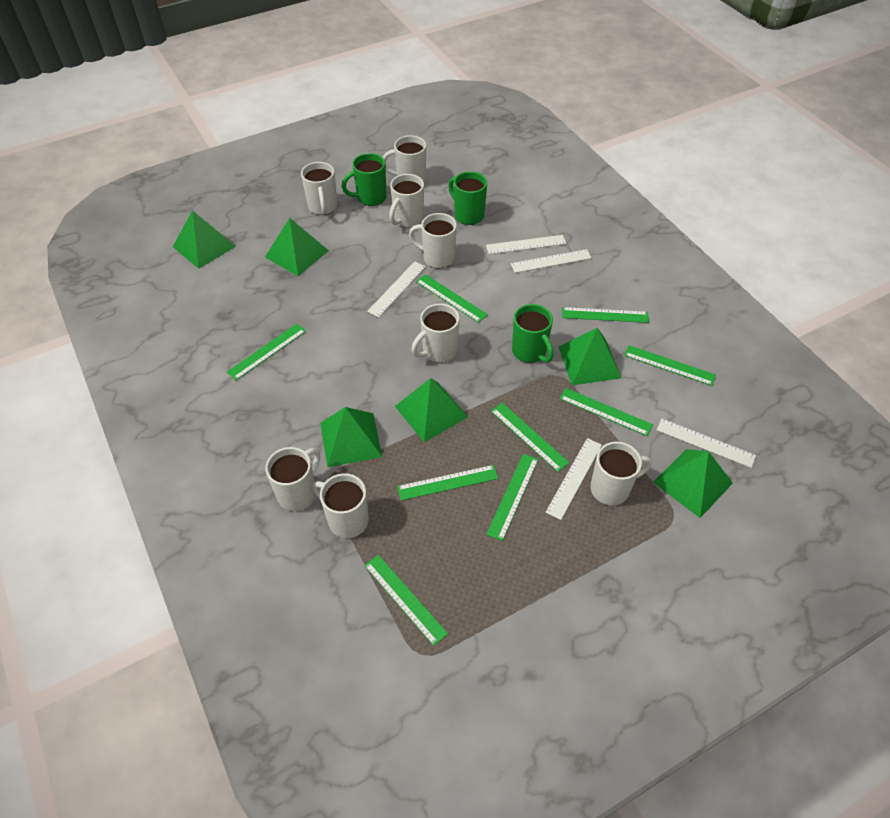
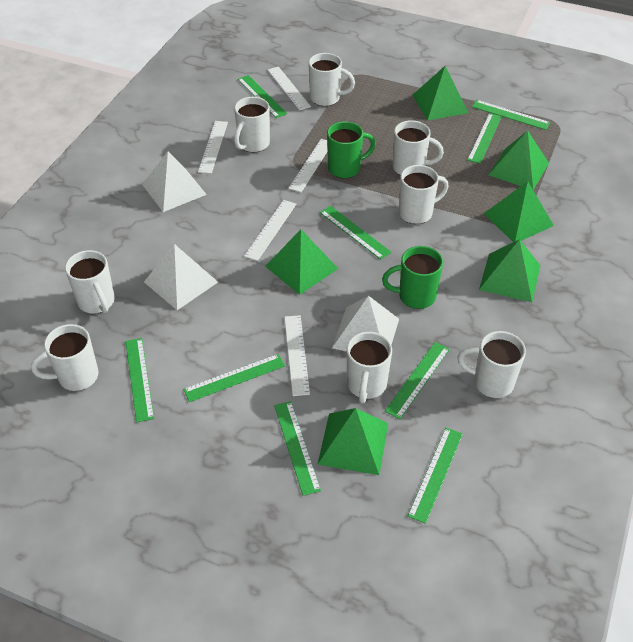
green mug: 3 -> 2
white pyramid: 0 -> 3

